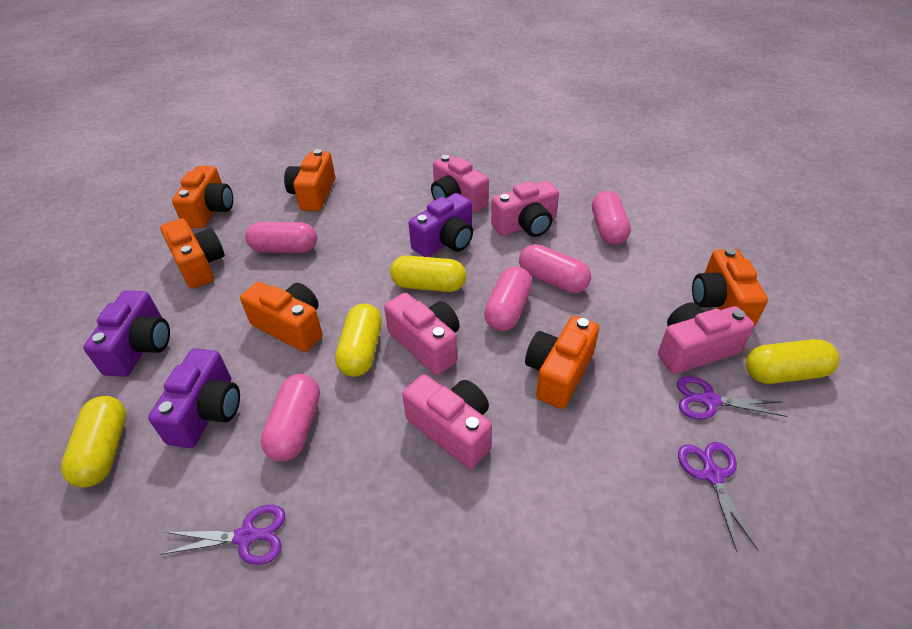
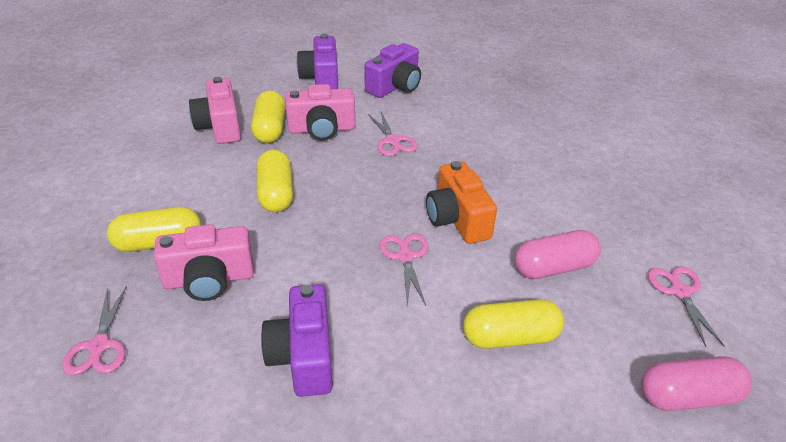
orange camera: 6 -> 1
pink camera: 5 -> 3
pink capsule: 5 -> 2
pink scissors: 0 -> 4
purple scissors: 3 -> 0

